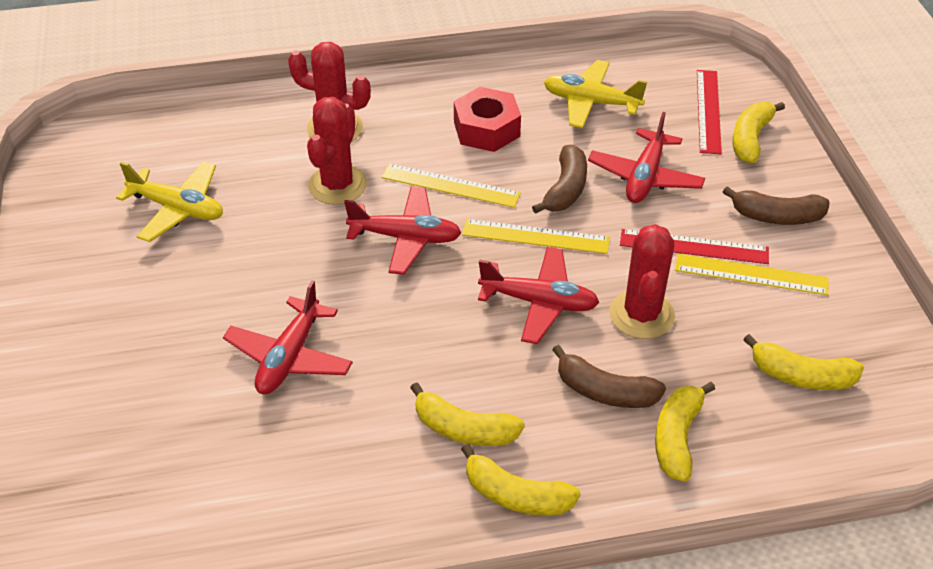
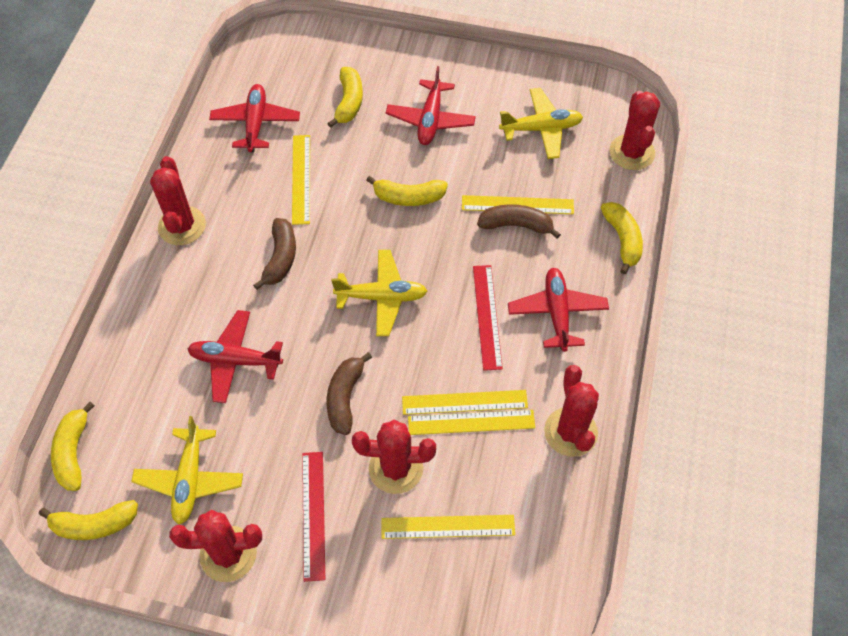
red cactus: 3 -> 5
red nut: 1 -> 0
yellow plane: 2 -> 3
yellow ruler: 3 -> 5

